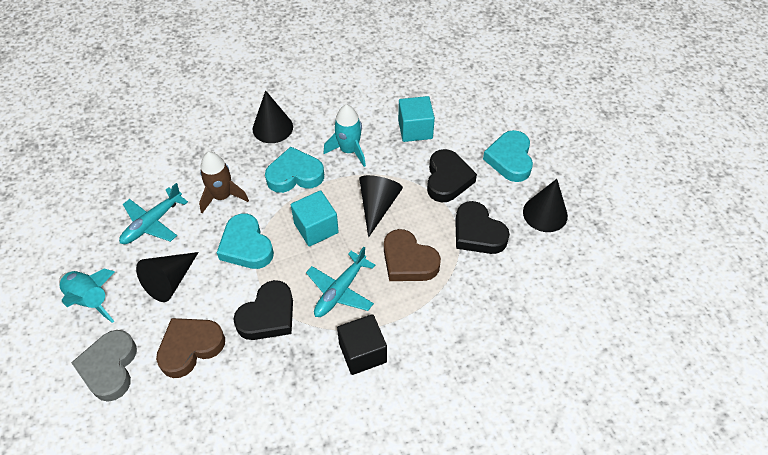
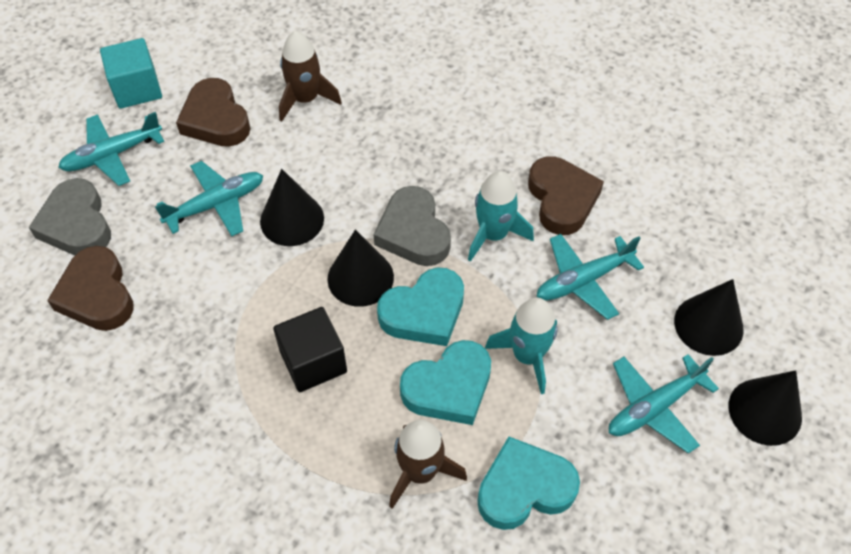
black heart: 3 -> 0
brown heart: 2 -> 3
brown rocket: 1 -> 2
grey heart: 1 -> 2
turquoise cube: 2 -> 1
turquoise plane: 2 -> 4

